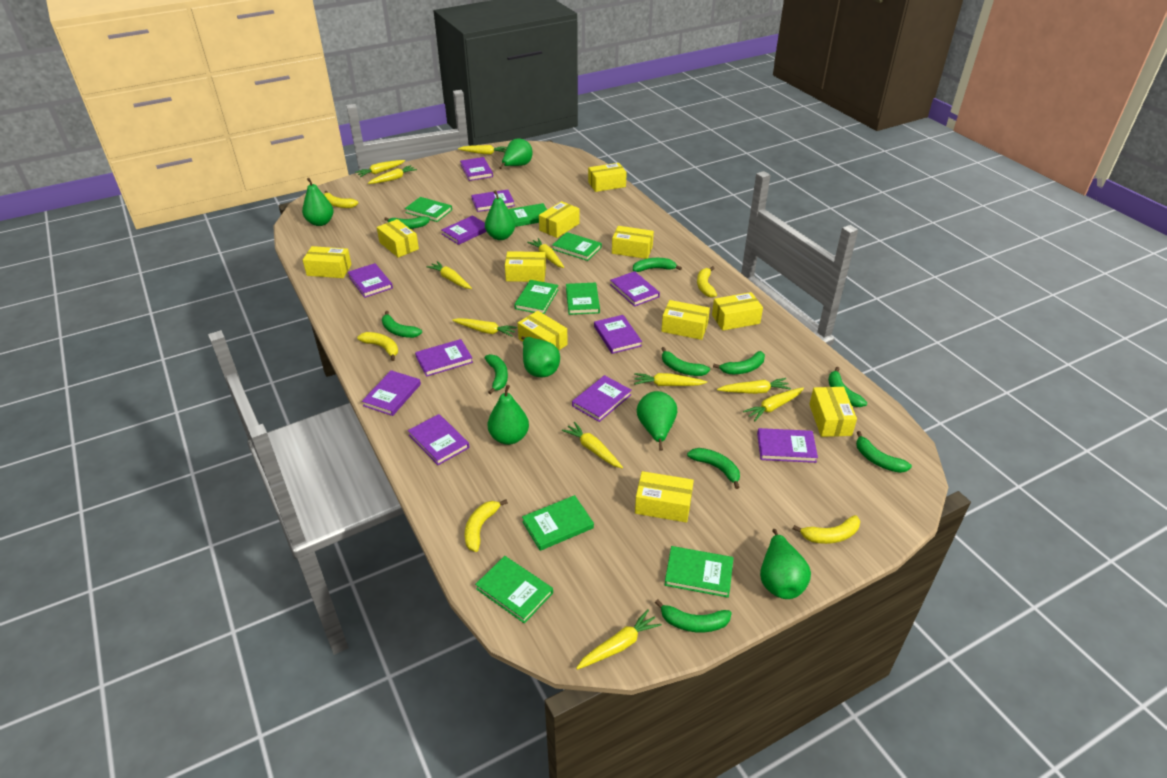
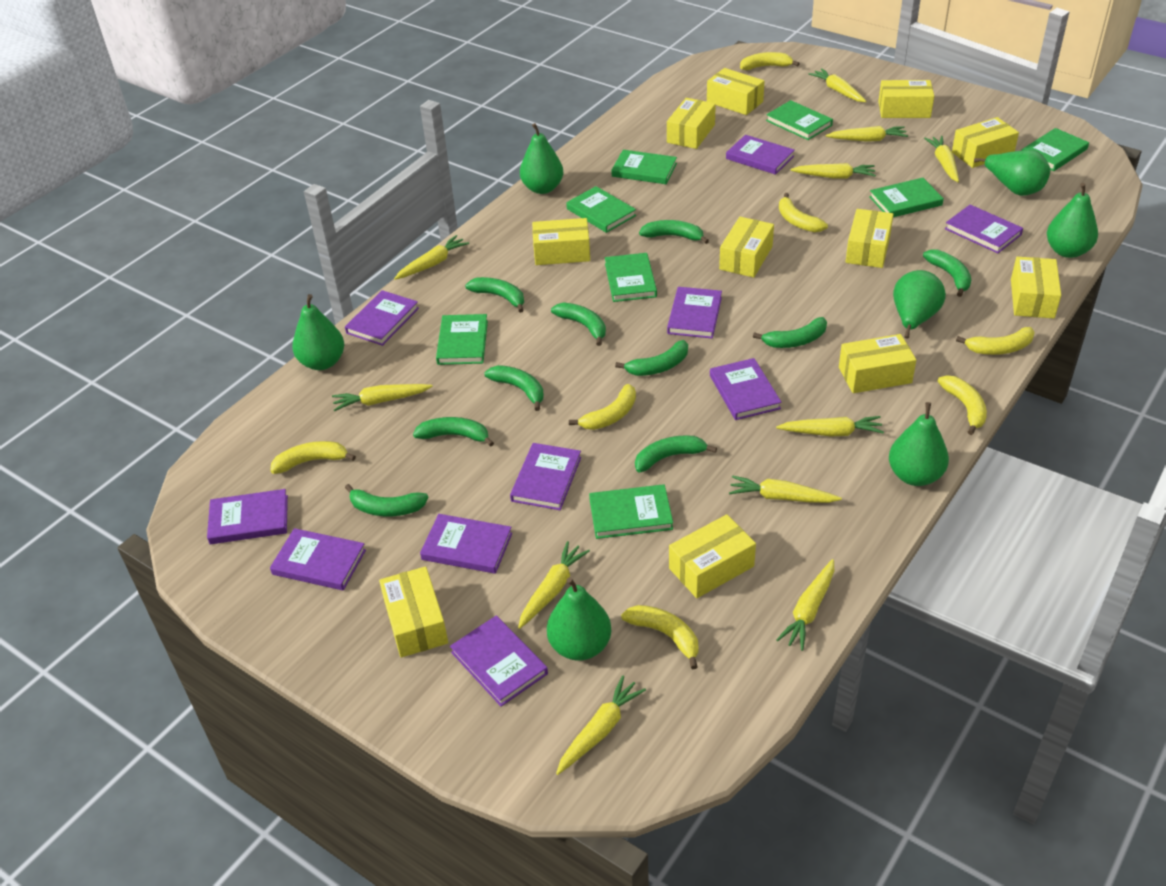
purple book: 11 -> 10
yellow banana: 5 -> 7

